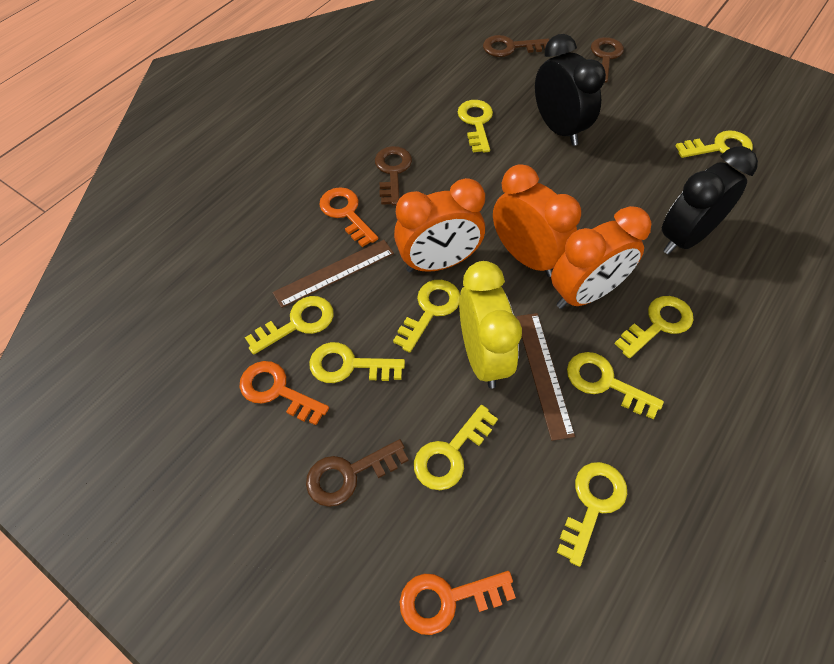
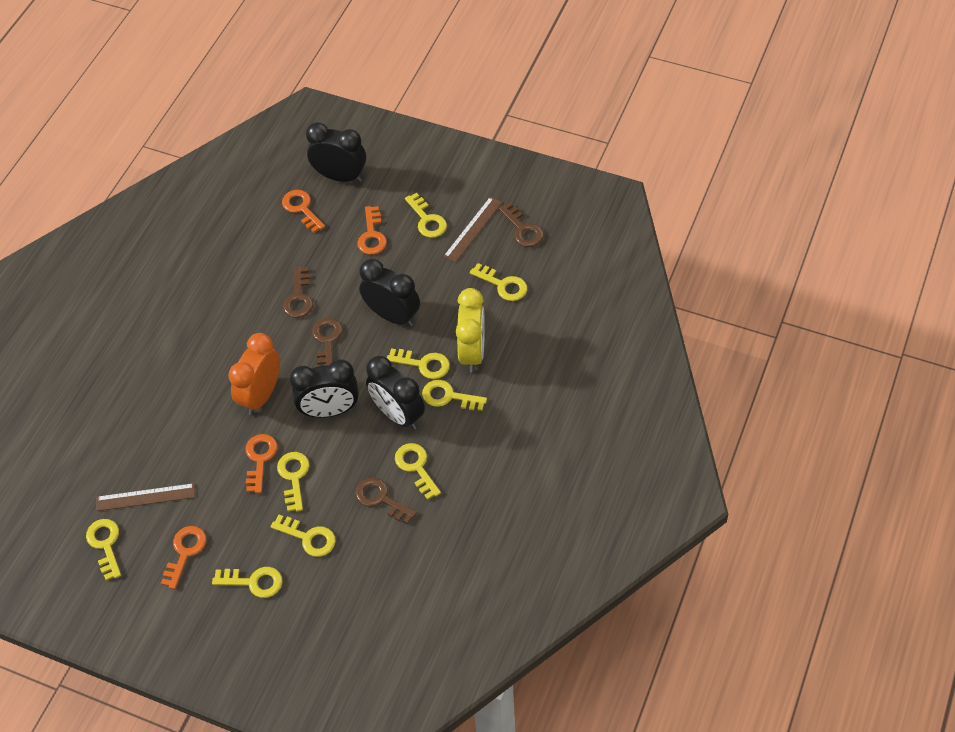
black clock: 2 -> 4
orange clock: 3 -> 1
orange key: 3 -> 4

